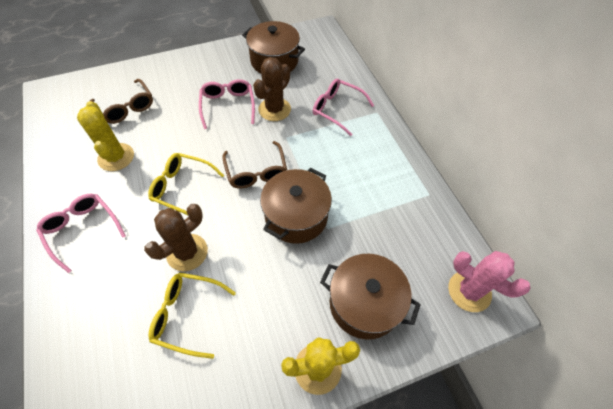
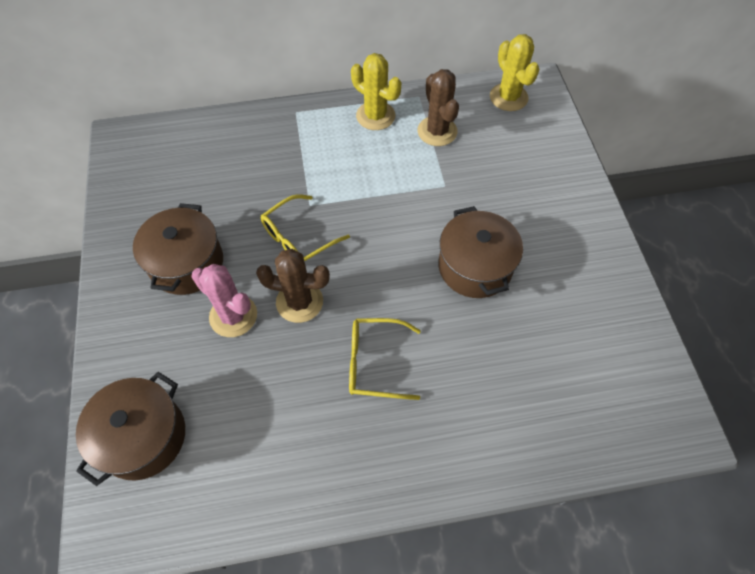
brown glasses: 2 -> 0
pink glasses: 3 -> 0

